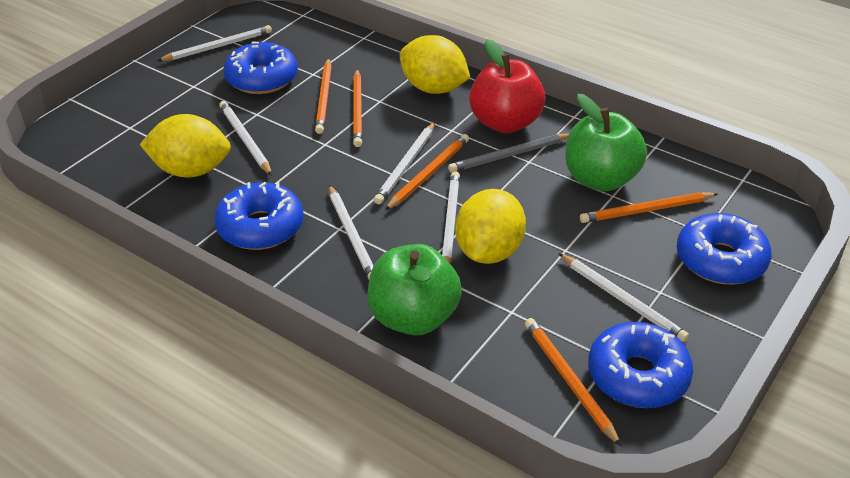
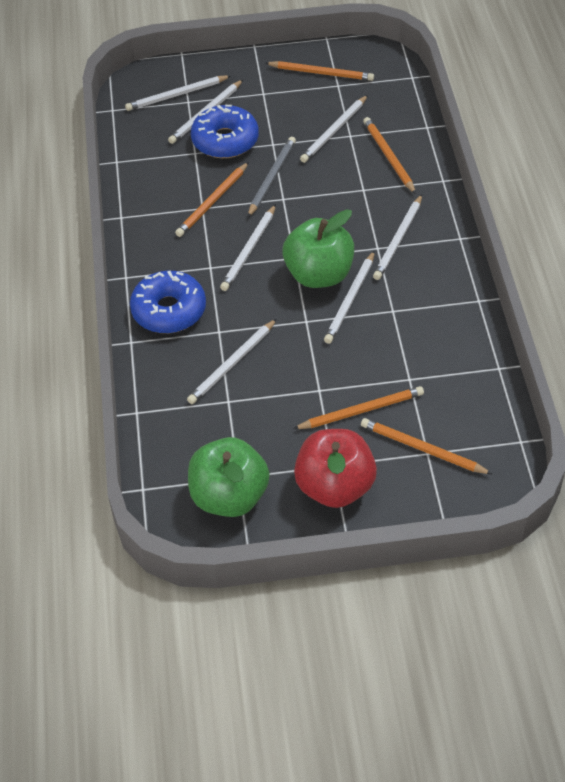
blue donut: 4 -> 2
white pencil: 6 -> 7
yellow lemon: 3 -> 0

